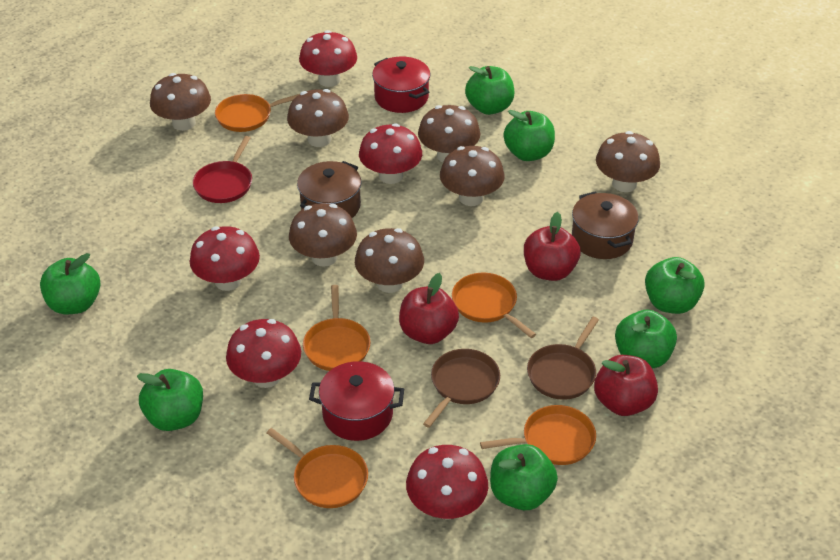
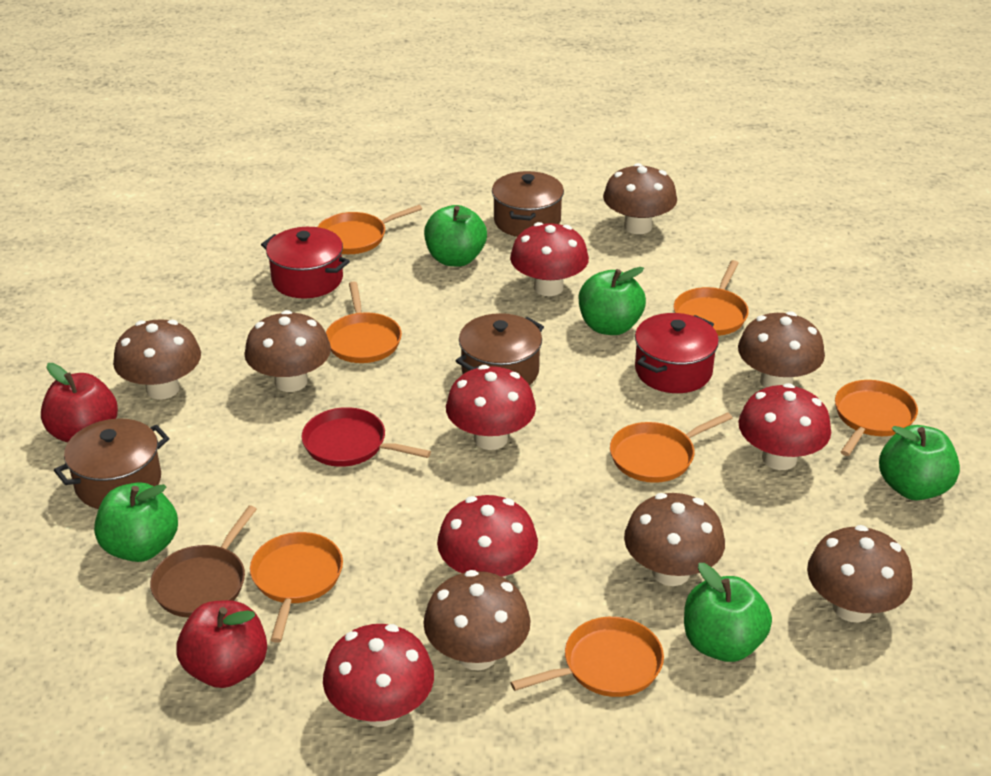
brown pan: 2 -> 1
brown pot: 2 -> 3
green apple: 7 -> 5
orange pan: 5 -> 7
red apple: 3 -> 2

